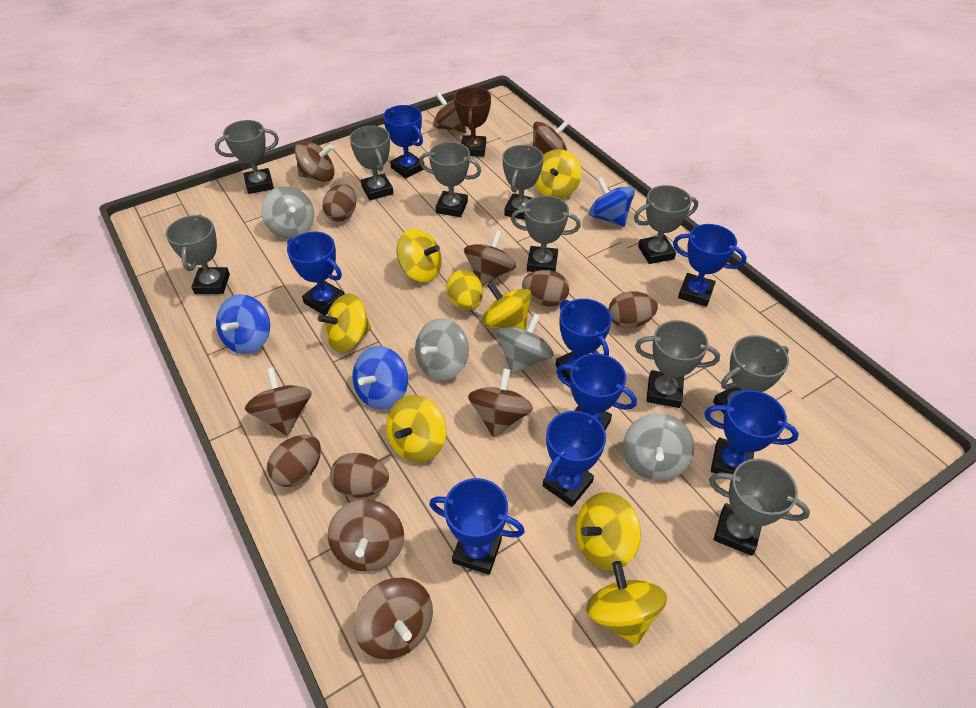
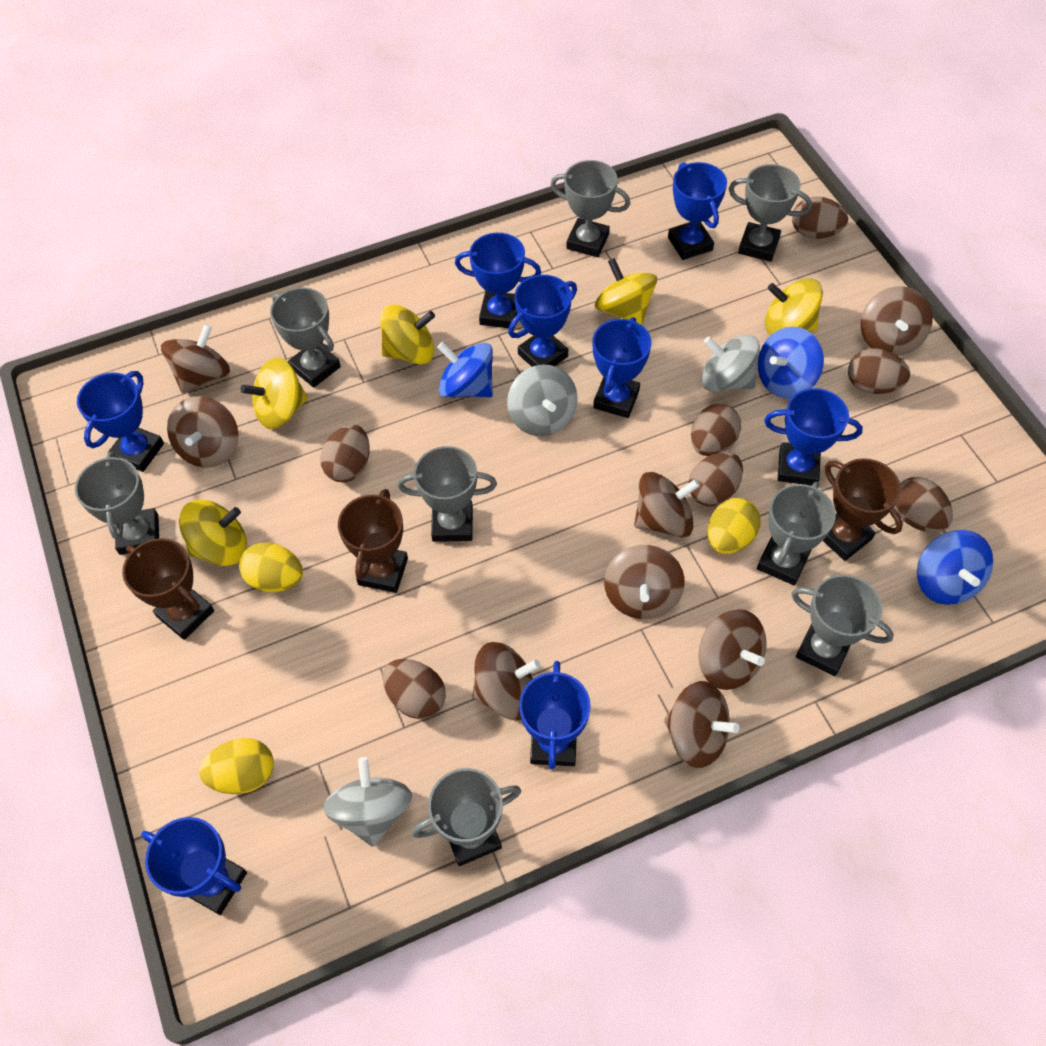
brown egg: 5 -> 7
brown trophy: 1 -> 3
grey spinning top: 4 -> 3
grey trophy: 10 -> 8
yellow egg: 1 -> 3
yellow spinning top: 7 -> 5

